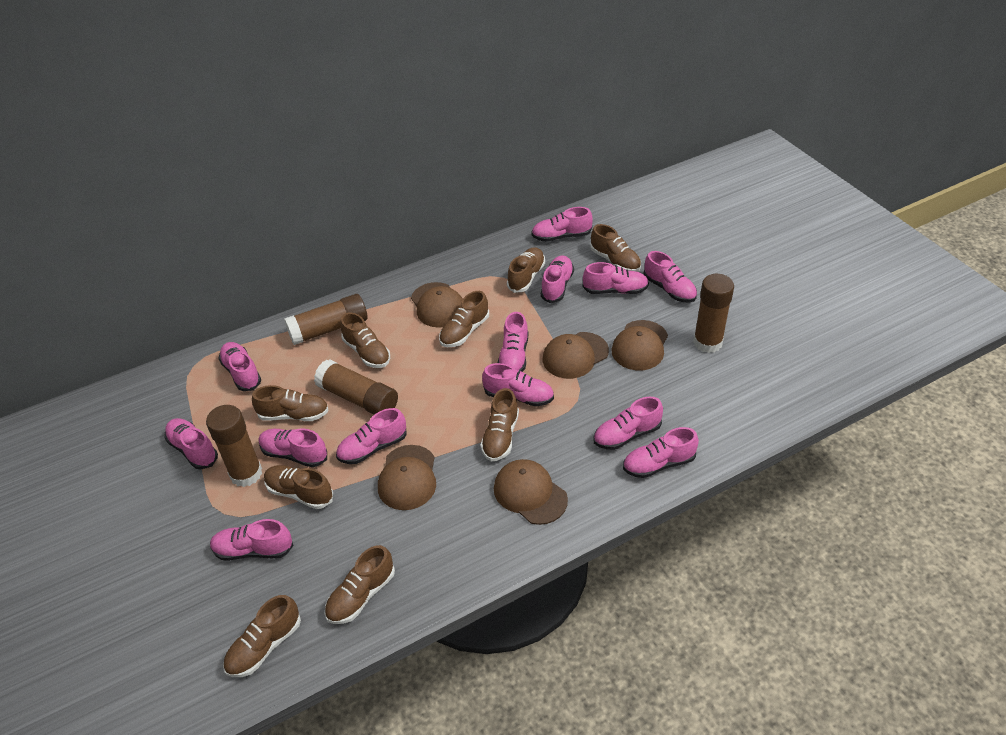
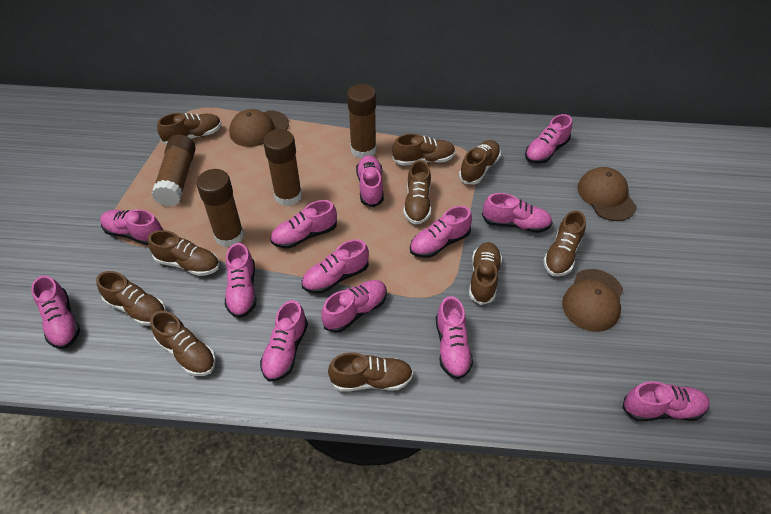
brown cap: 5 -> 3
brown shoe: 9 -> 10

